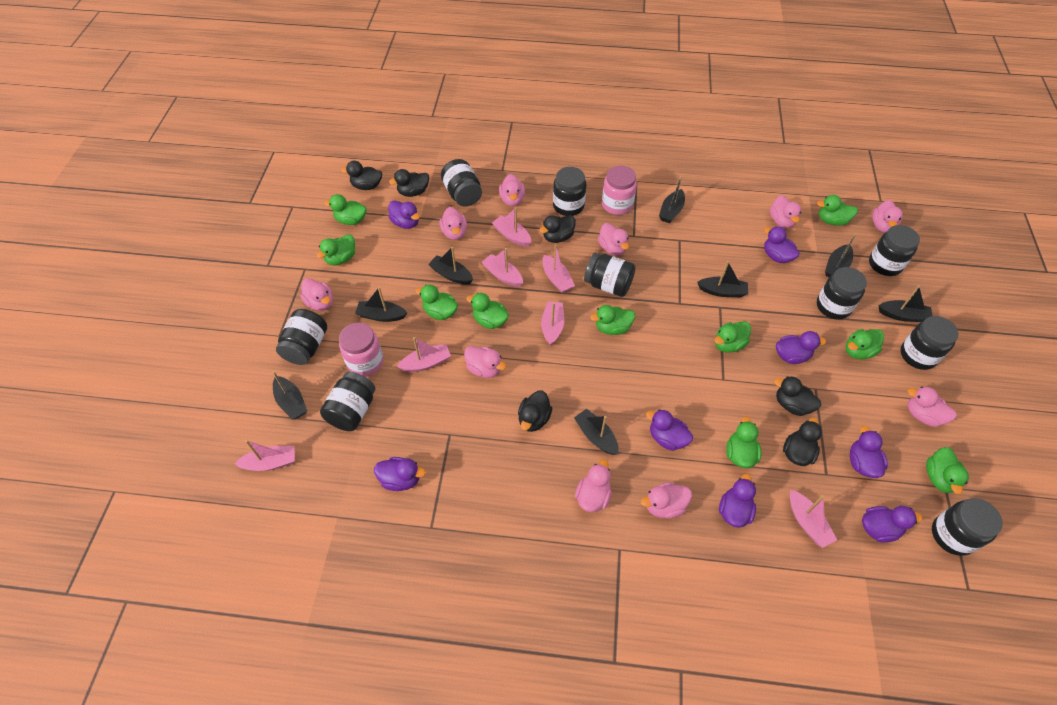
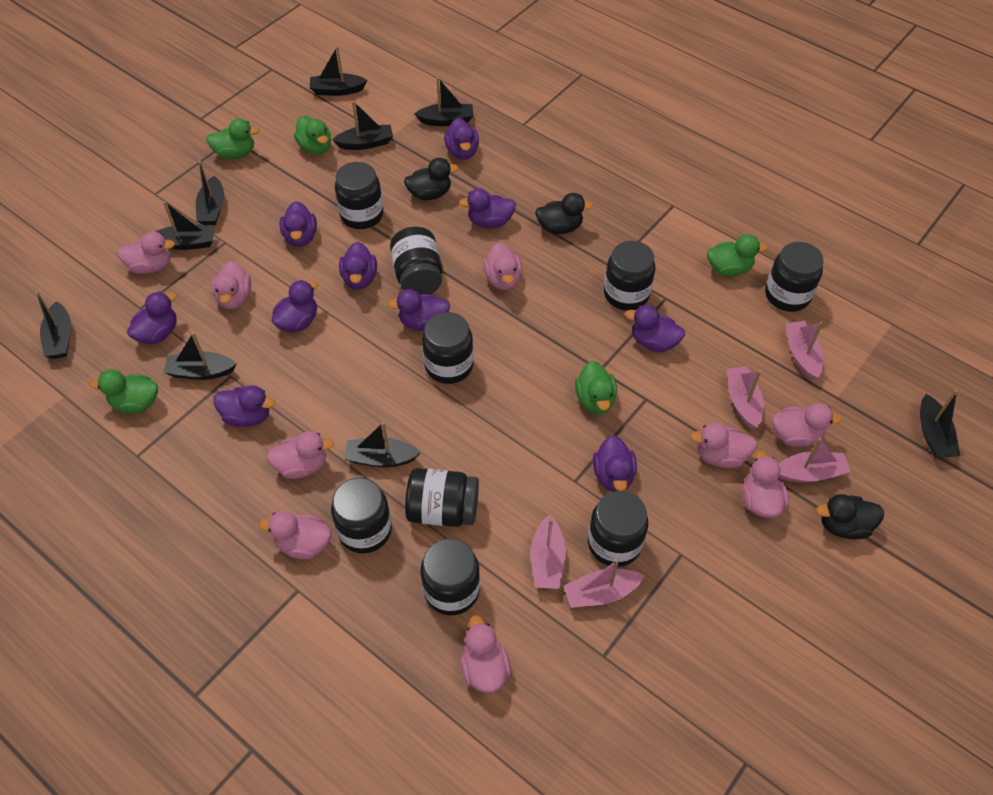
black boat: 8 -> 9
black duck: 6 -> 3
green duck: 10 -> 5
pink boat: 7 -> 5
pink duck: 10 -> 9
pink jar: 2 -> 0
purple duck: 8 -> 10

